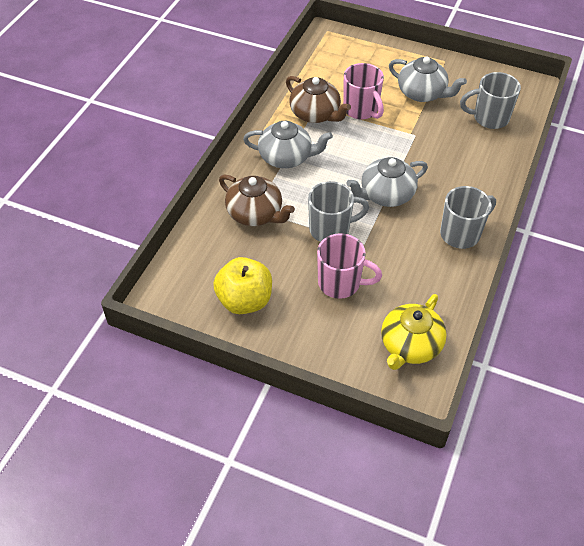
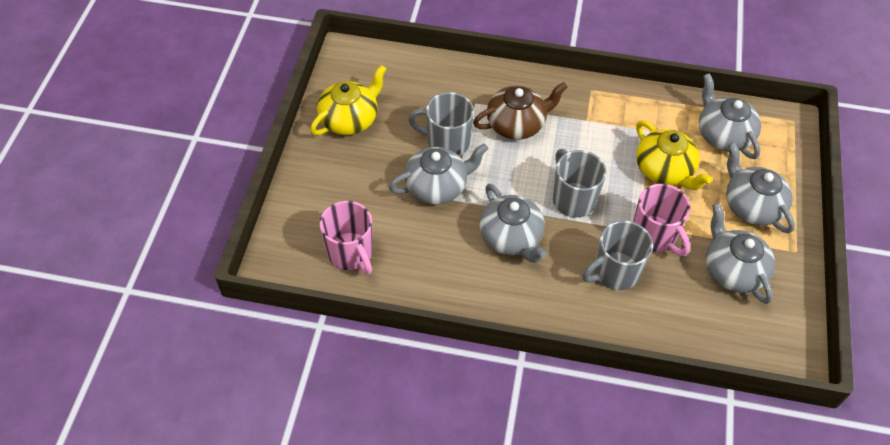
brown teapot: 2 -> 1
grey teapot: 3 -> 5
yellow apple: 1 -> 0
yellow teapot: 1 -> 2

